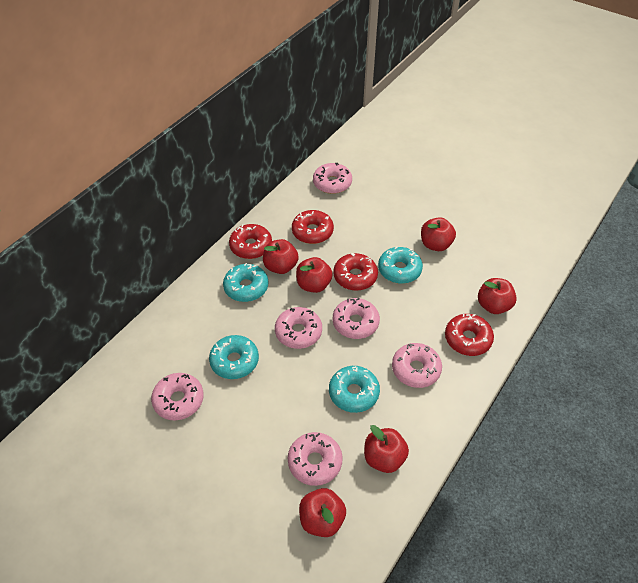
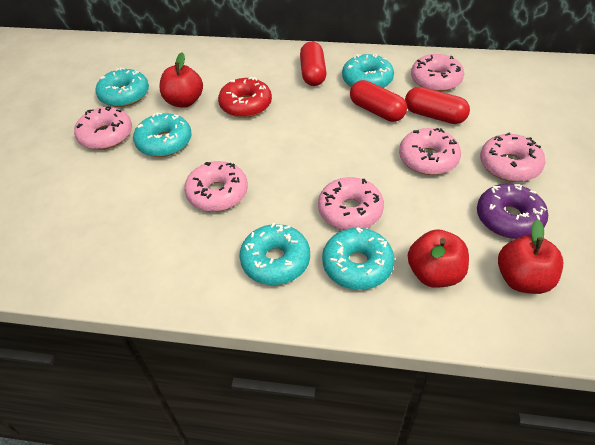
purple donut: 0 -> 1
red apple: 6 -> 3
red capsule: 0 -> 3
red donut: 4 -> 1
turquoise donut: 4 -> 5

